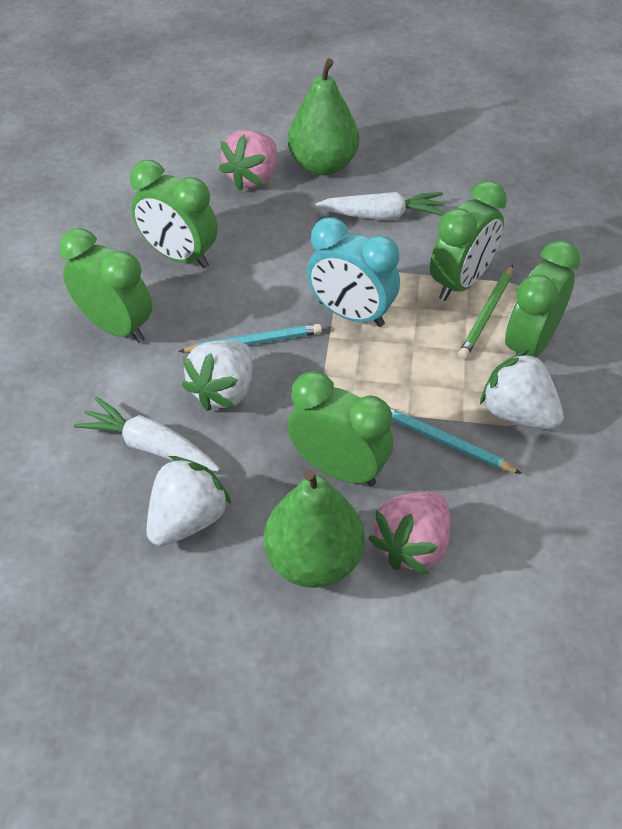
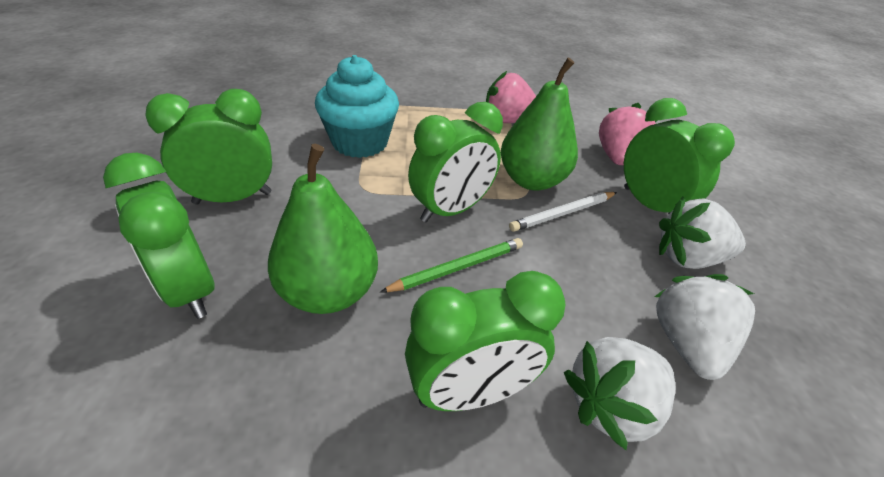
turquoise clock: 1 -> 0
turquoise cupcake: 0 -> 1
turquoise pencil: 2 -> 0
white carrot: 2 -> 0
white pencil: 0 -> 1

